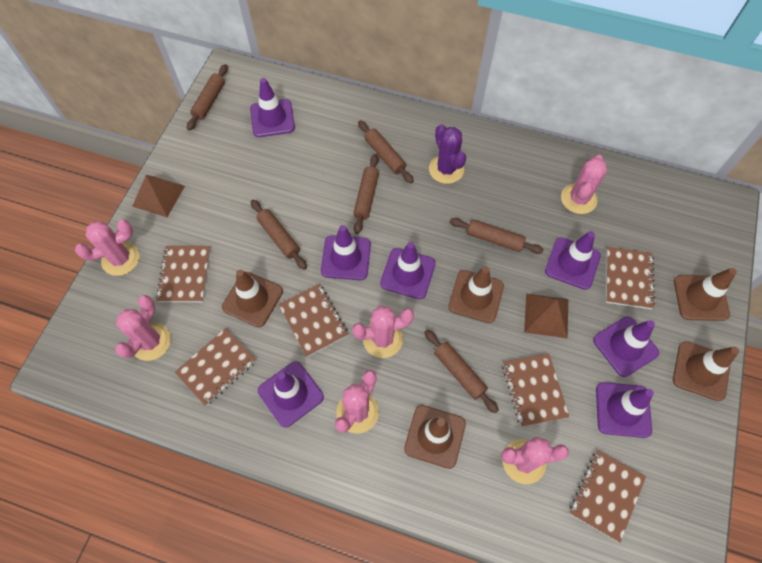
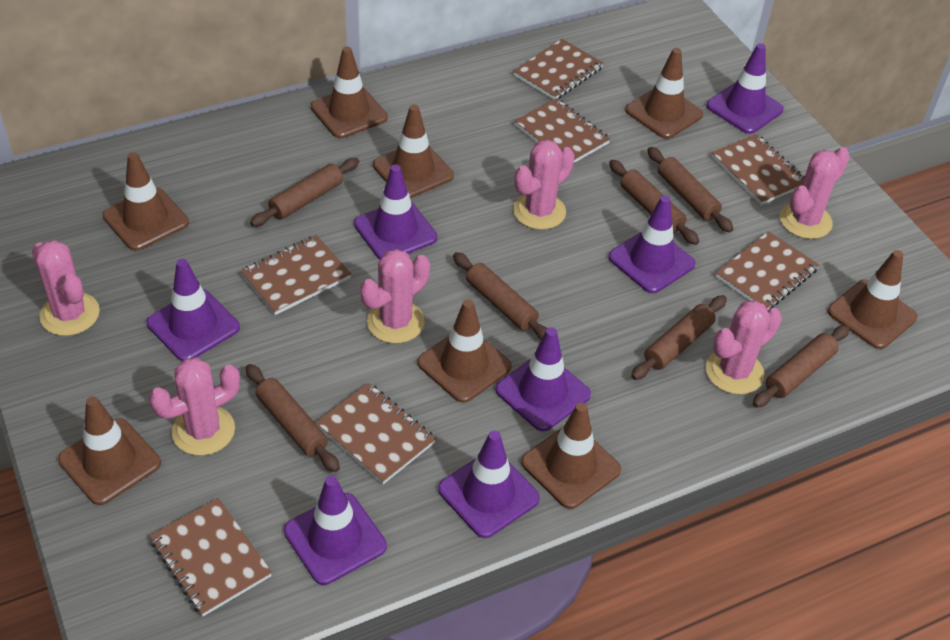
brown notebook: 6 -> 7
brown pyramid: 2 -> 0
brown rolling pin: 6 -> 7
brown traffic cone: 5 -> 8
purple cactus: 1 -> 0

